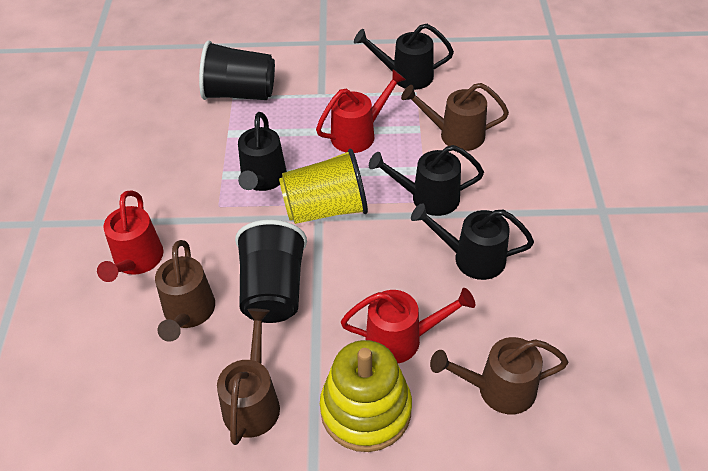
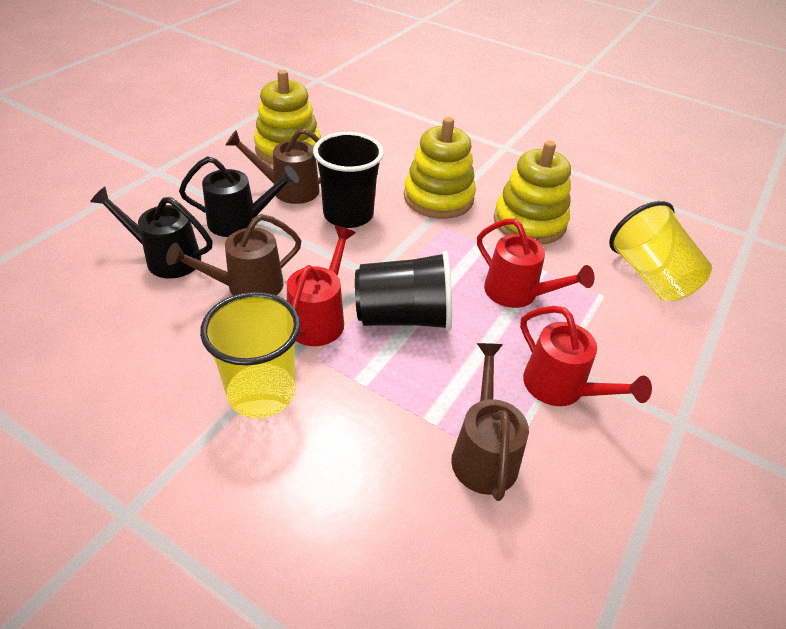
black watering can: 4 -> 2
brown watering can: 4 -> 3
yellow cup: 1 -> 2
yellow stacking toy: 1 -> 3

